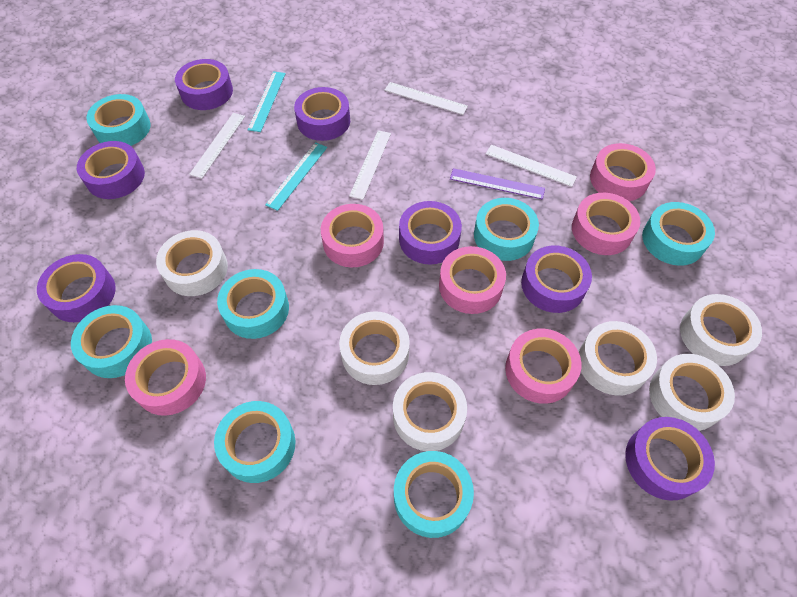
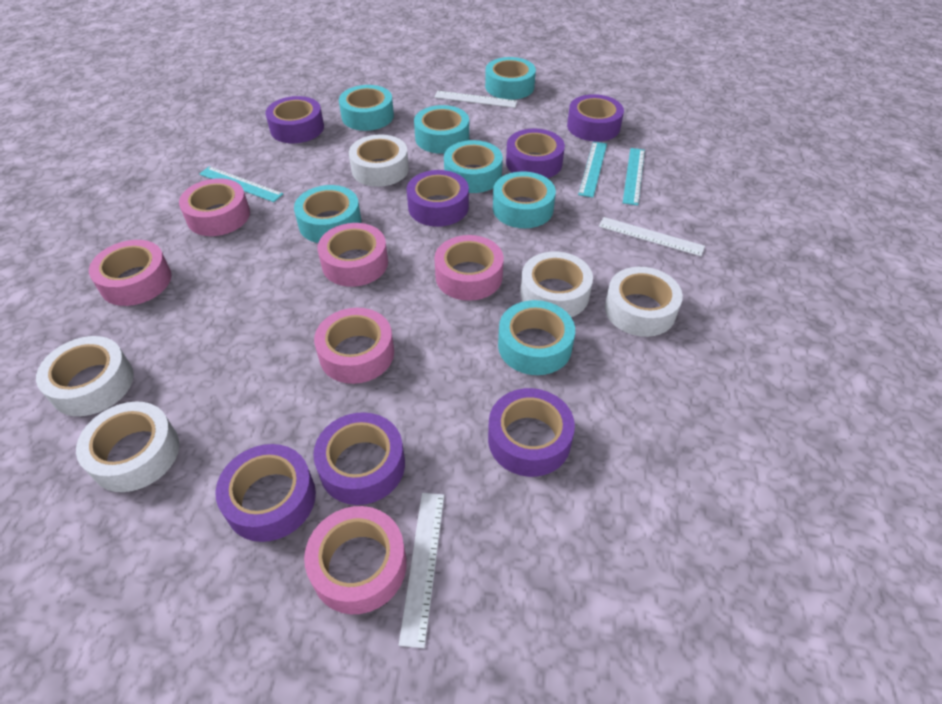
purple ruler: 1 -> 0
turquoise ruler: 2 -> 3
white ruler: 4 -> 3
white tape: 6 -> 5

